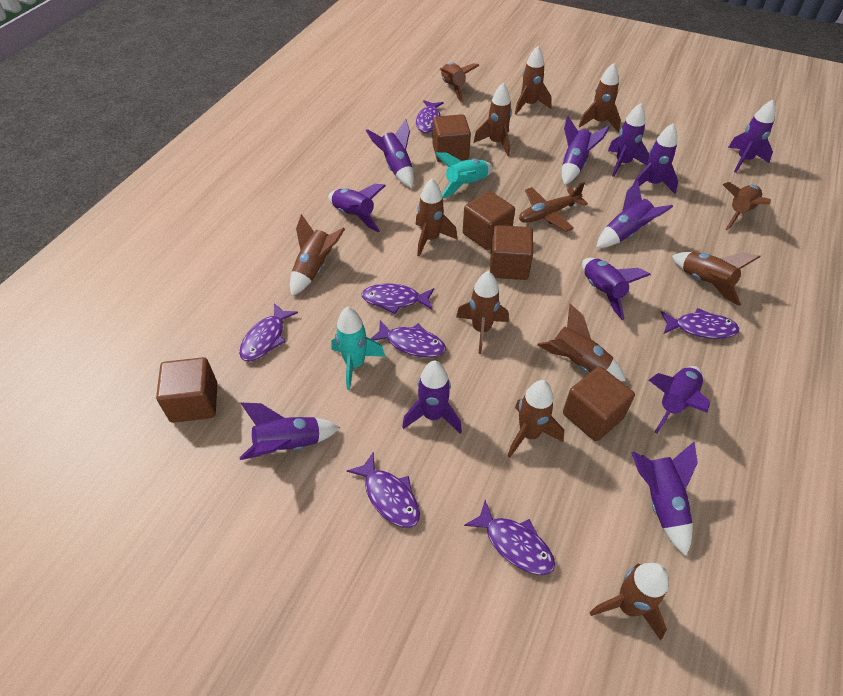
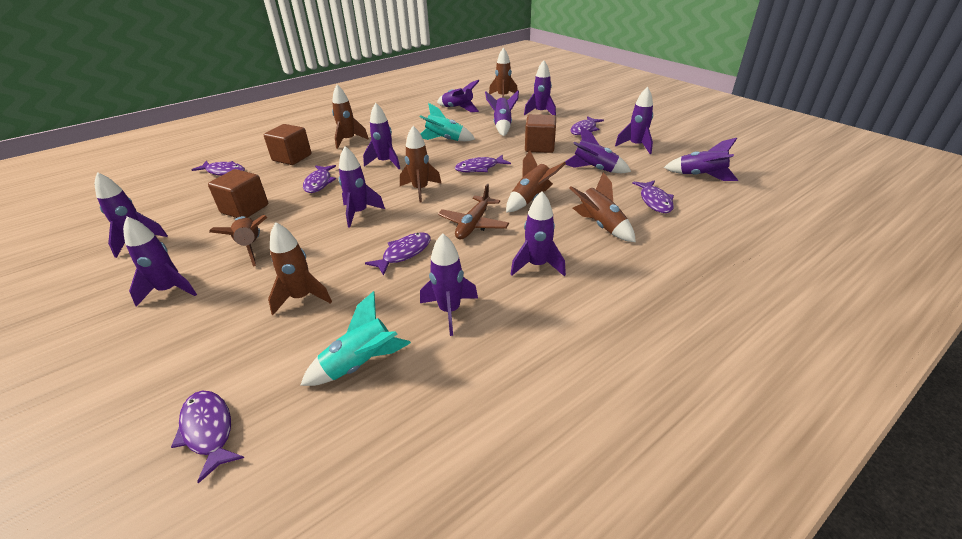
brown cube: 5 -> 3
brown rocket: 12 -> 7

